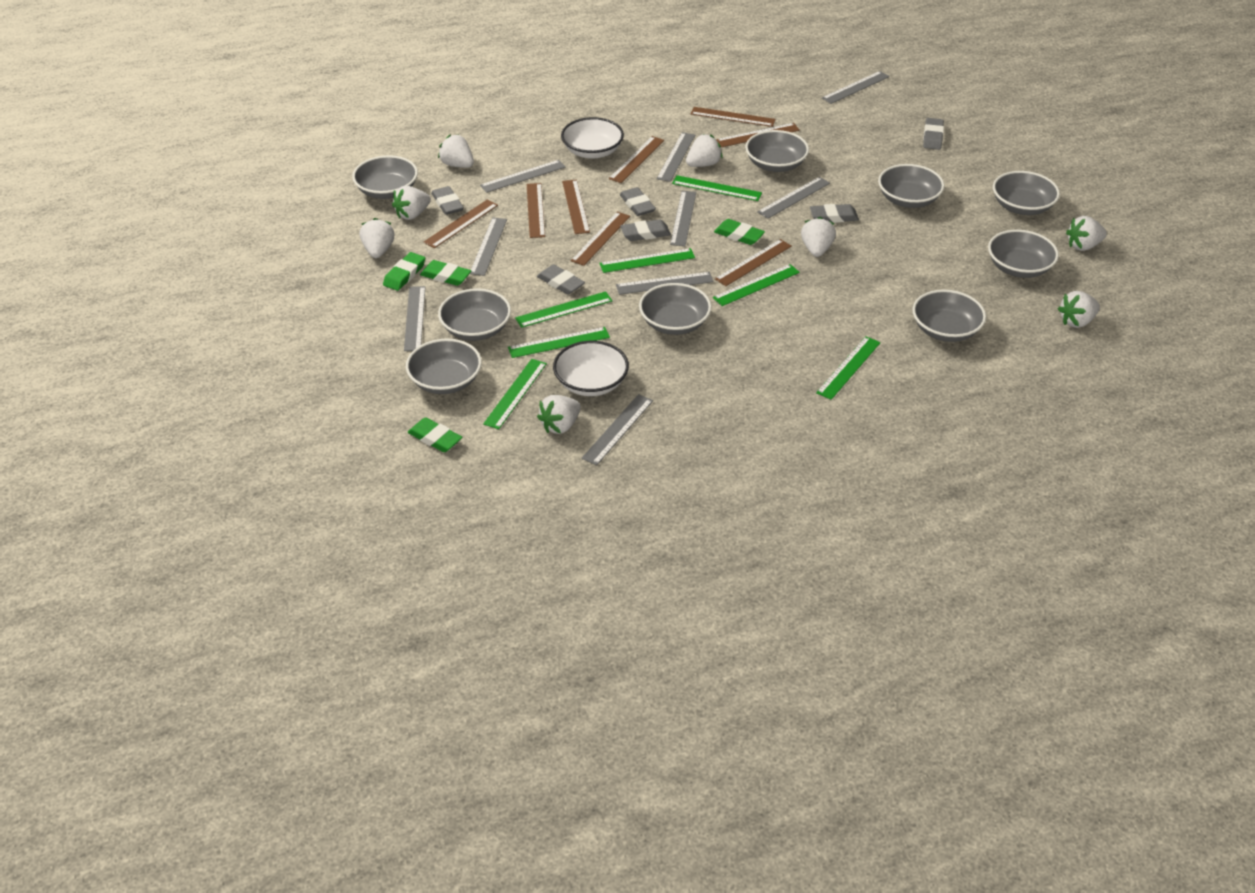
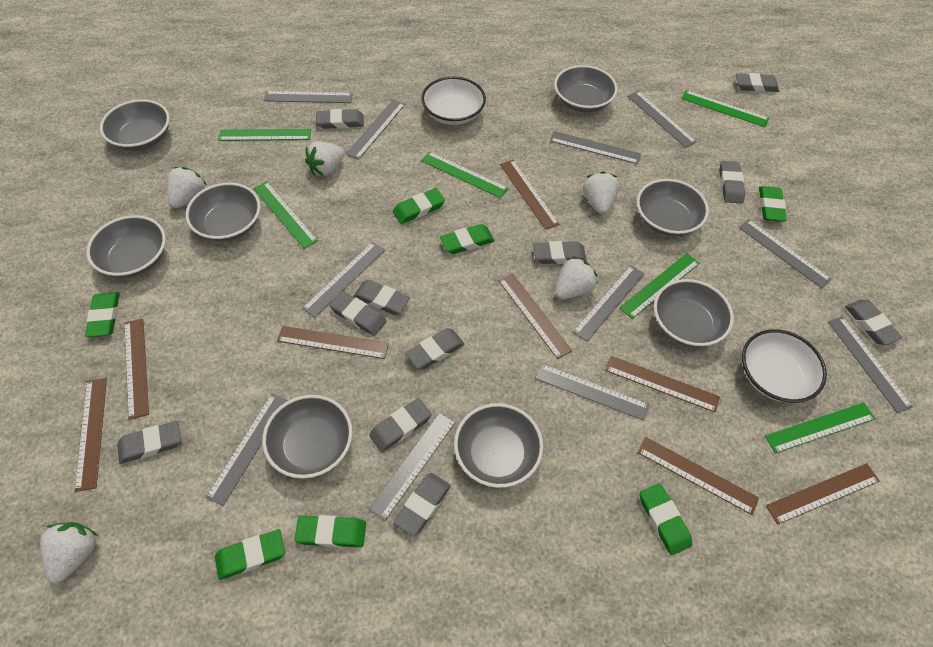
green eraser: 4 -> 7
green ruler: 7 -> 6
grey bowl: 9 -> 8
grey eraser: 6 -> 11
grey ruler: 9 -> 11
white strawberry: 8 -> 5

